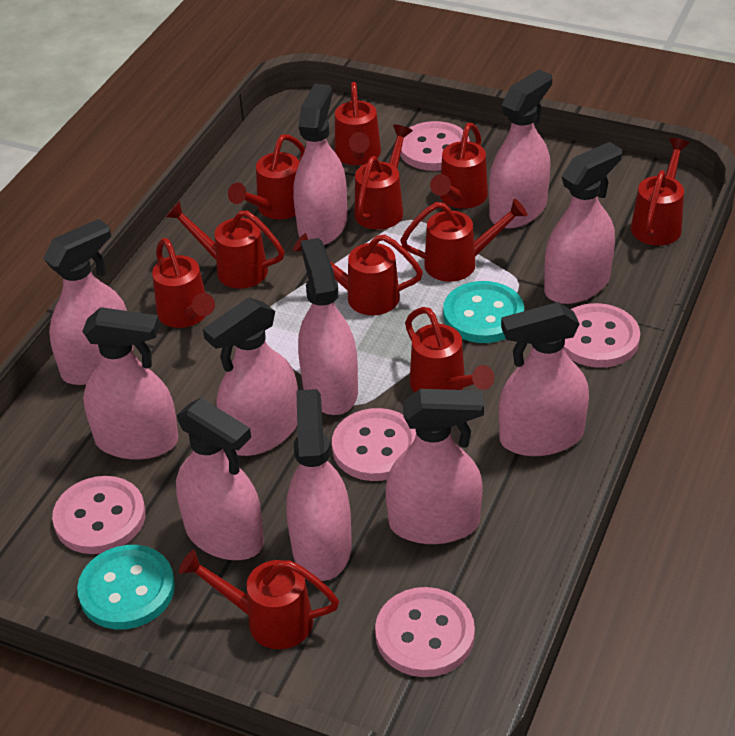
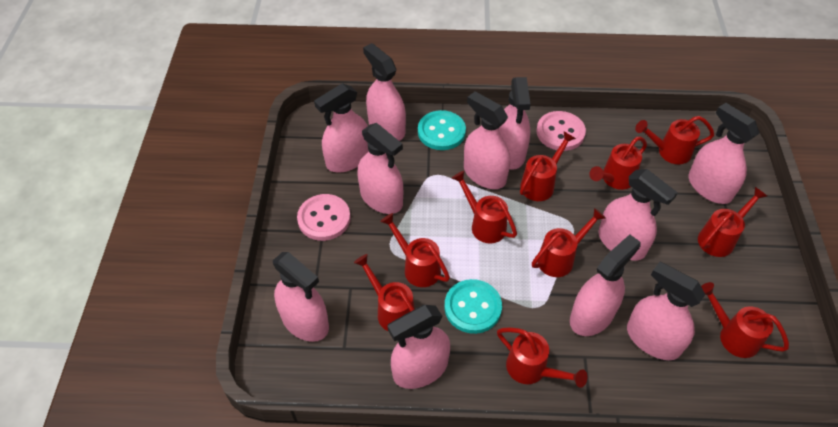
pink button: 5 -> 2
red watering can: 11 -> 10

